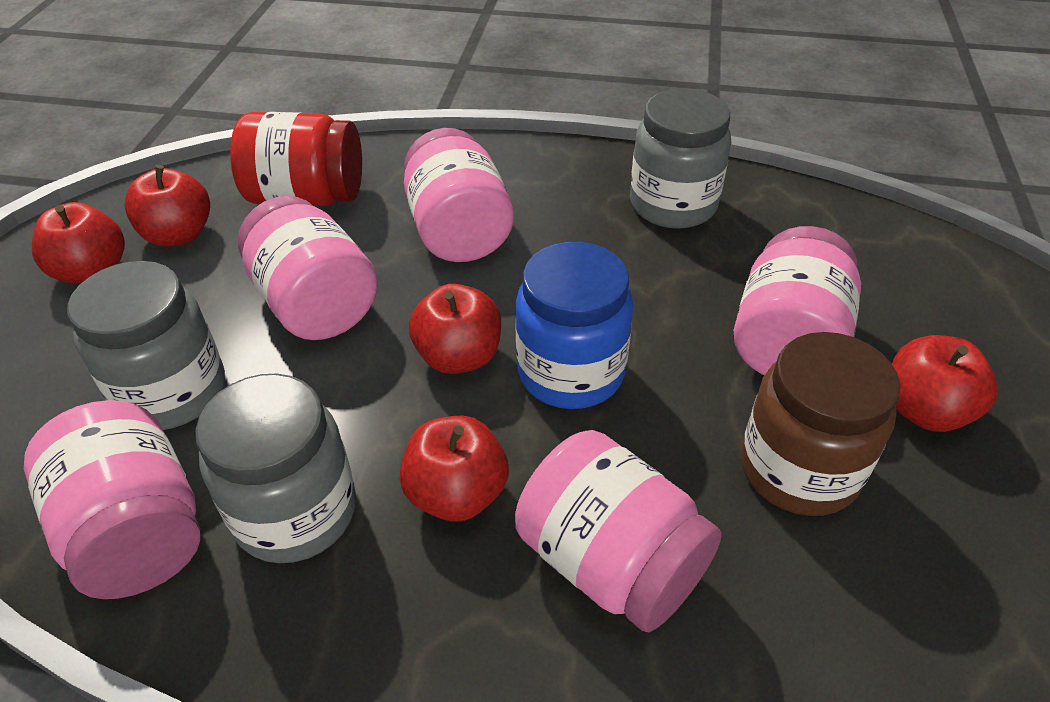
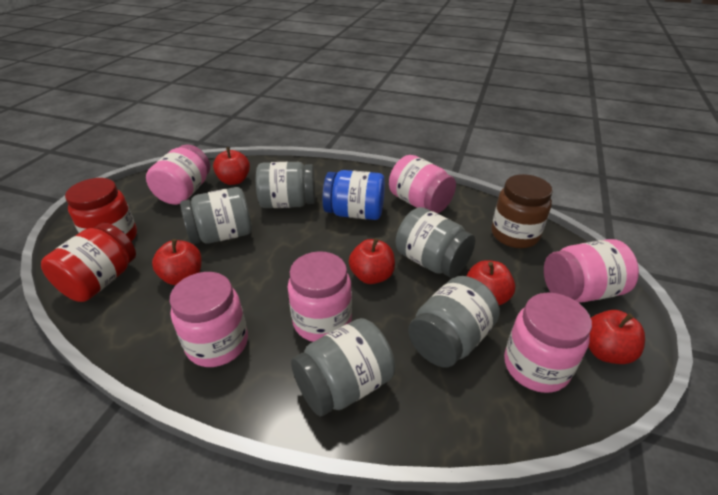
grey jar: 3 -> 5
pink jar: 5 -> 6
red jar: 1 -> 2

